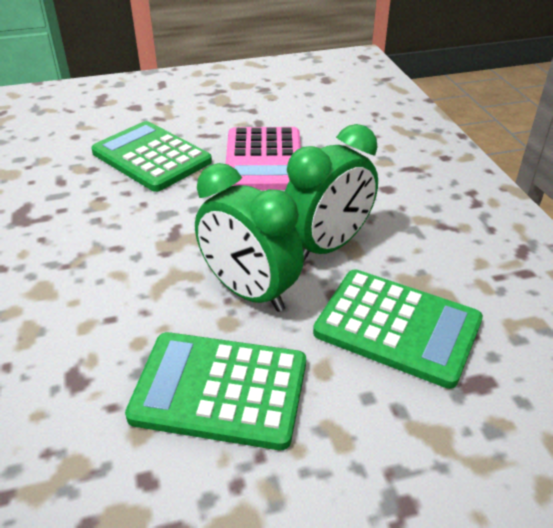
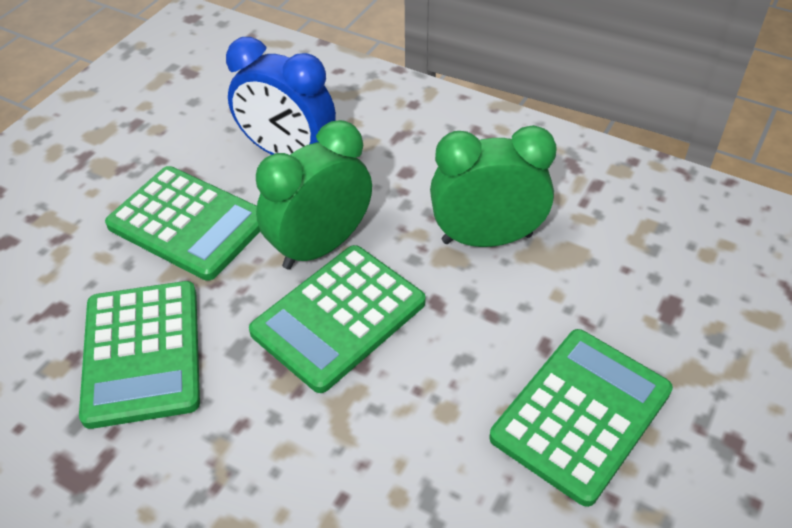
blue clock: 0 -> 1
green calculator: 3 -> 4
pink calculator: 1 -> 0

